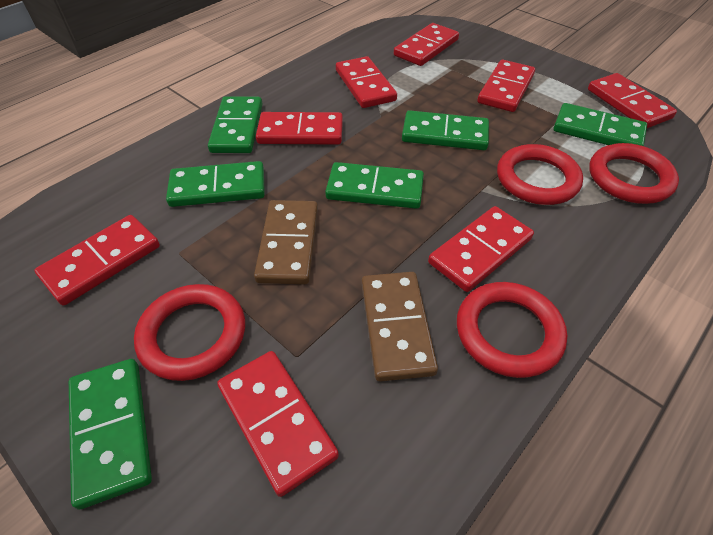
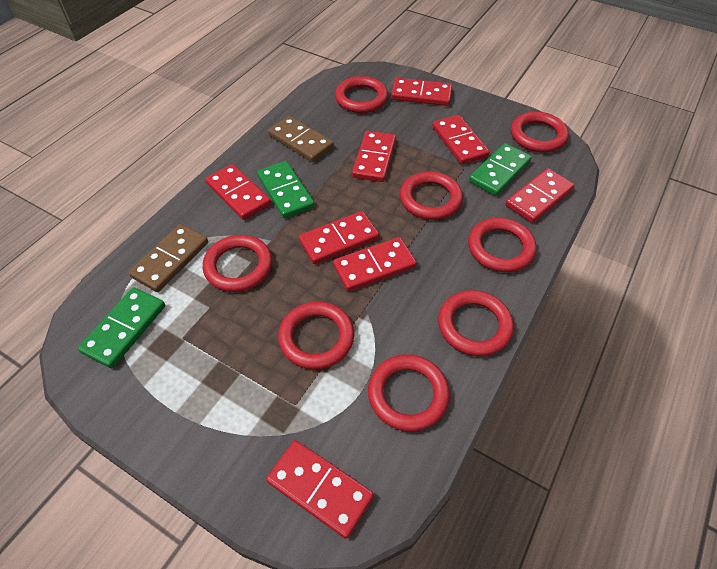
green domino: 6 -> 3
red ring: 4 -> 8

